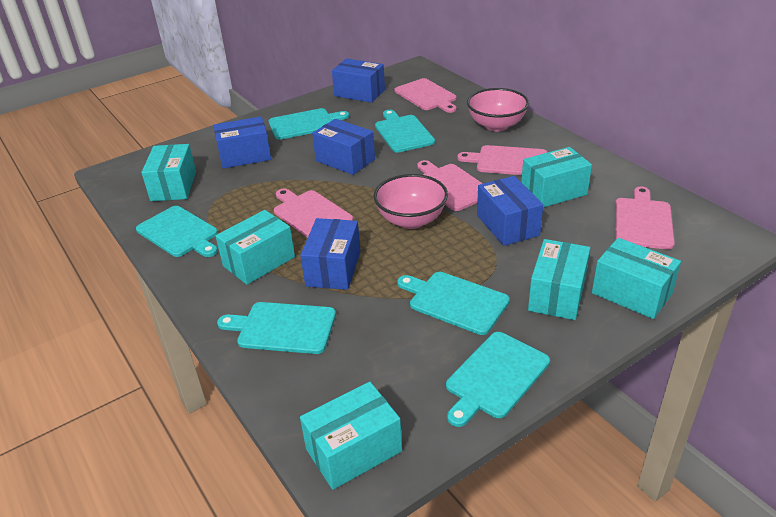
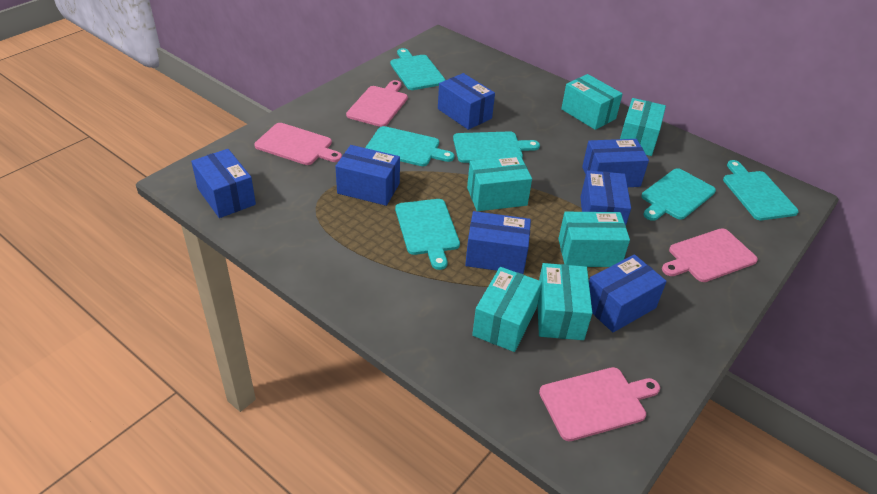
blue box: 5 -> 7
pink bowl: 2 -> 0
pink cutting board: 5 -> 4

